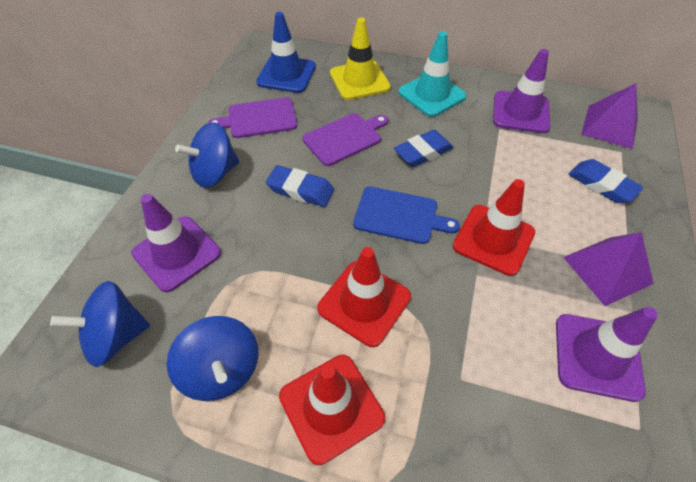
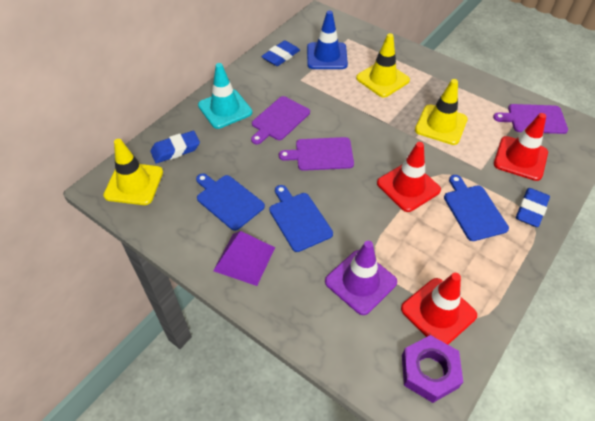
blue cutting board: 1 -> 3
blue spinning top: 3 -> 0
purple cutting board: 2 -> 3
purple nut: 0 -> 1
purple pyramid: 2 -> 1
purple traffic cone: 3 -> 1
yellow traffic cone: 1 -> 3

